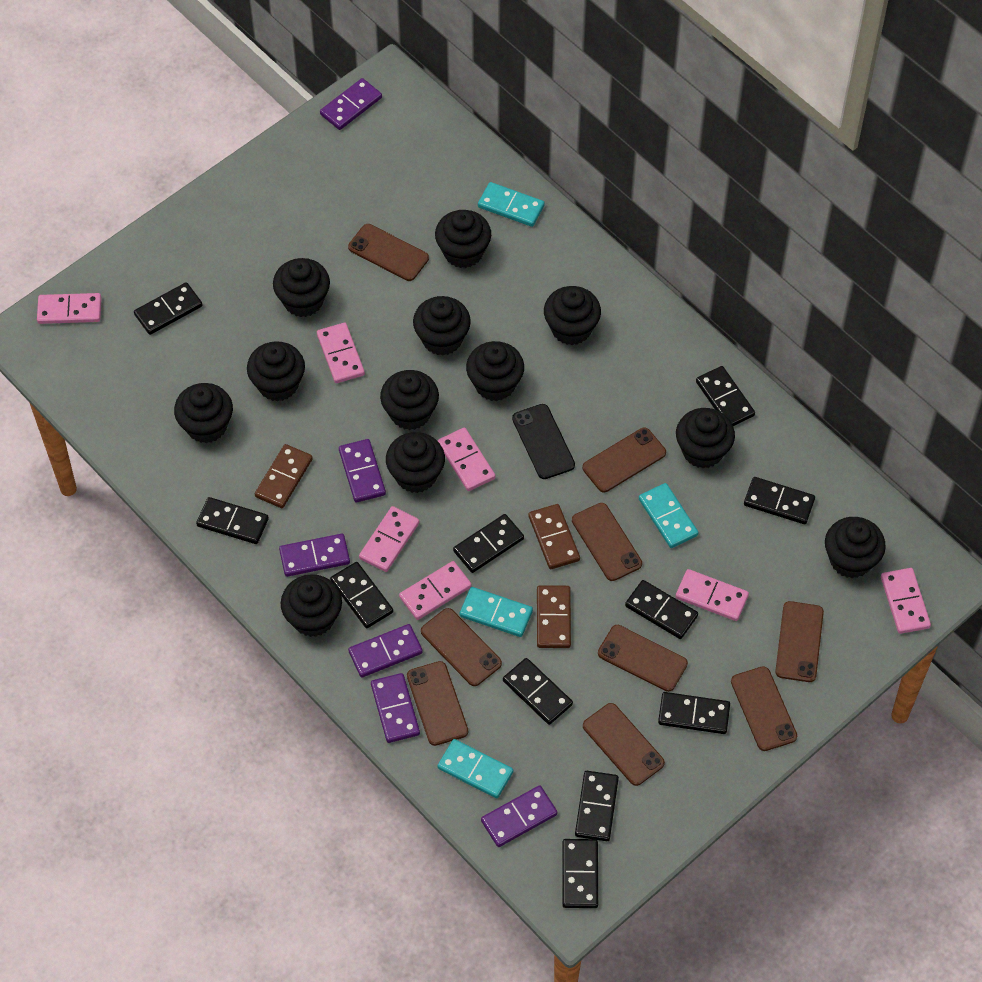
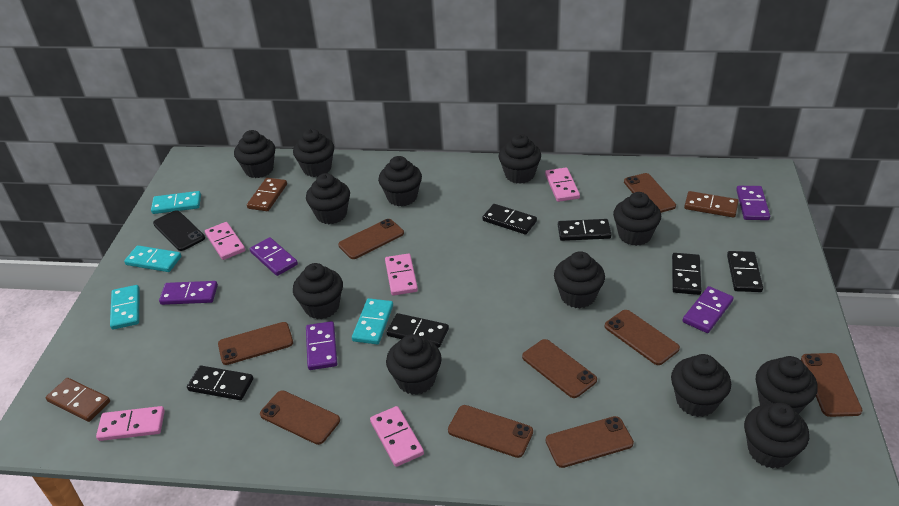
black domino: 11 -> 6
pink domino: 7 -> 5
purple domino: 6 -> 5

